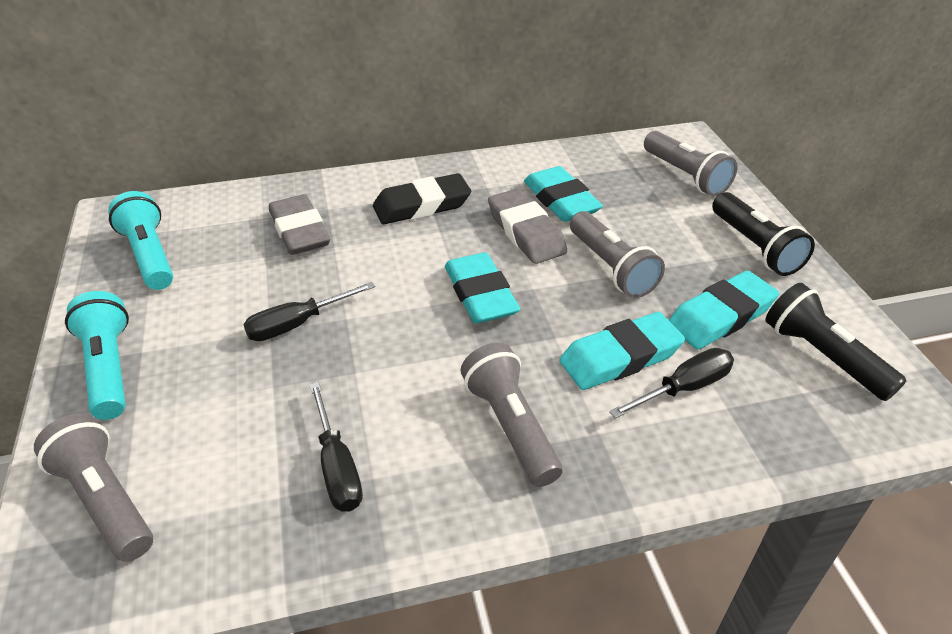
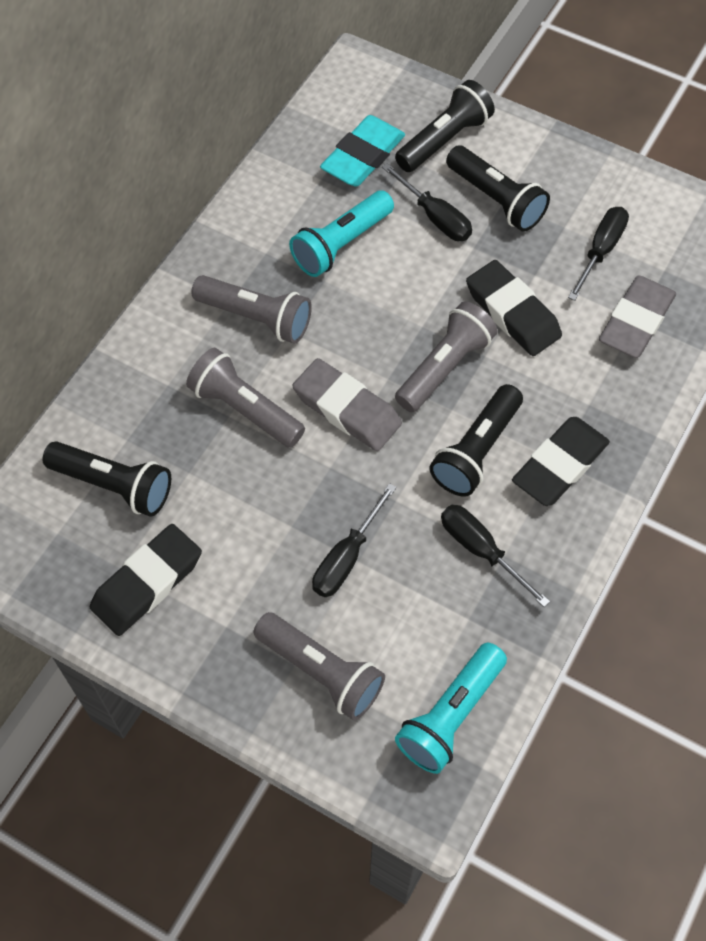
black eraser: 1 -> 3
black flashlight: 2 -> 4
black screwdriver: 3 -> 4
turquoise eraser: 4 -> 1

